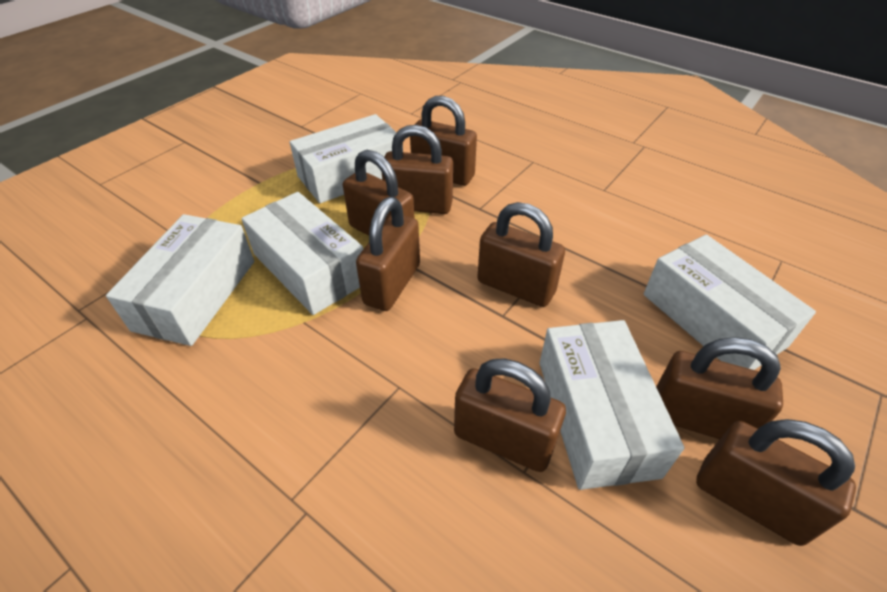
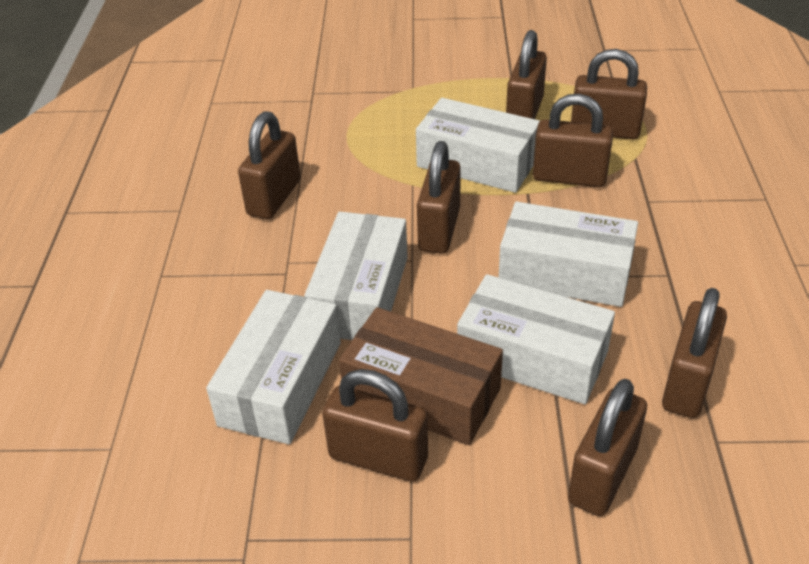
brown box: 0 -> 1

